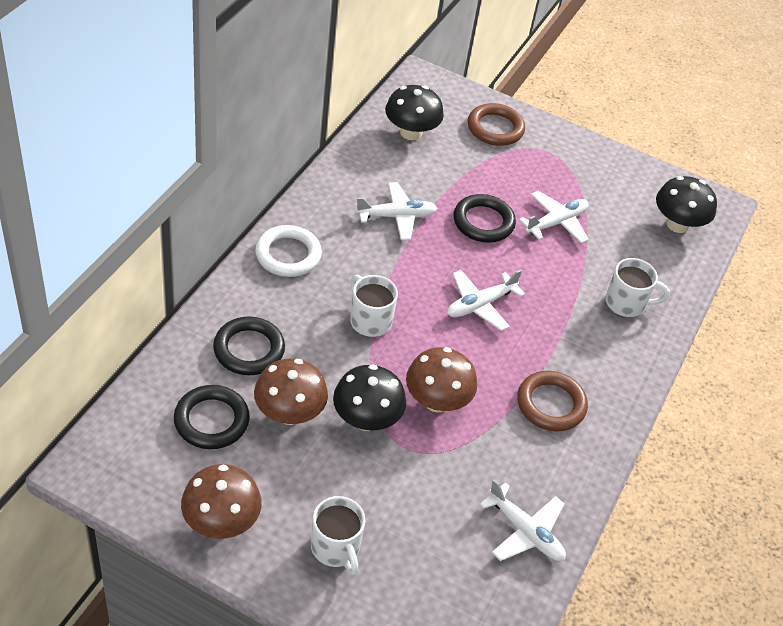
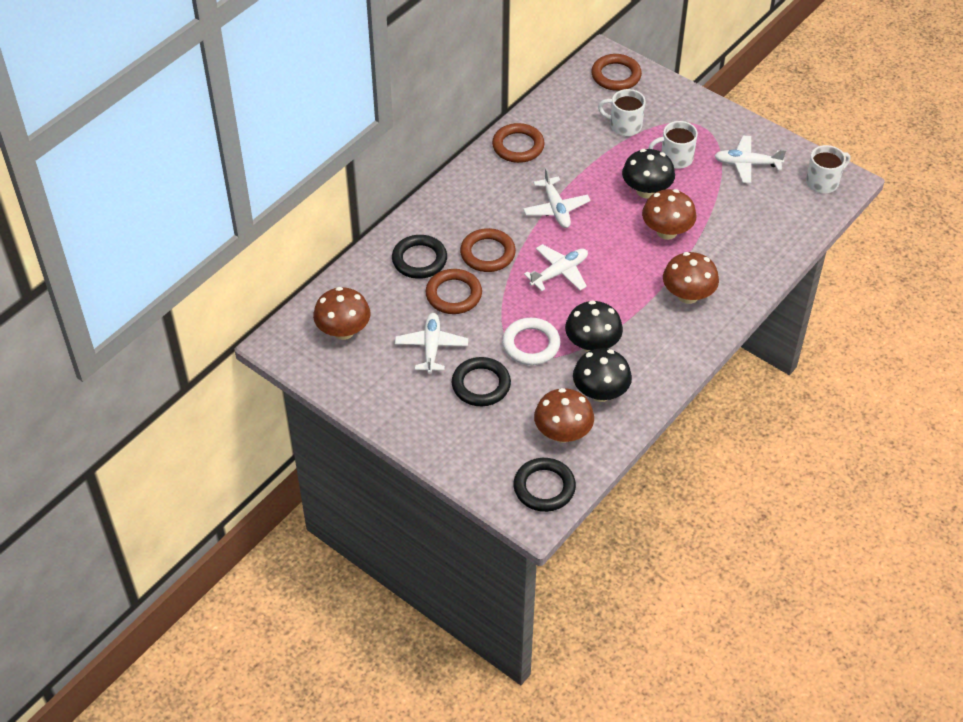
brown mushroom: 3 -> 4
brown ring: 2 -> 4

